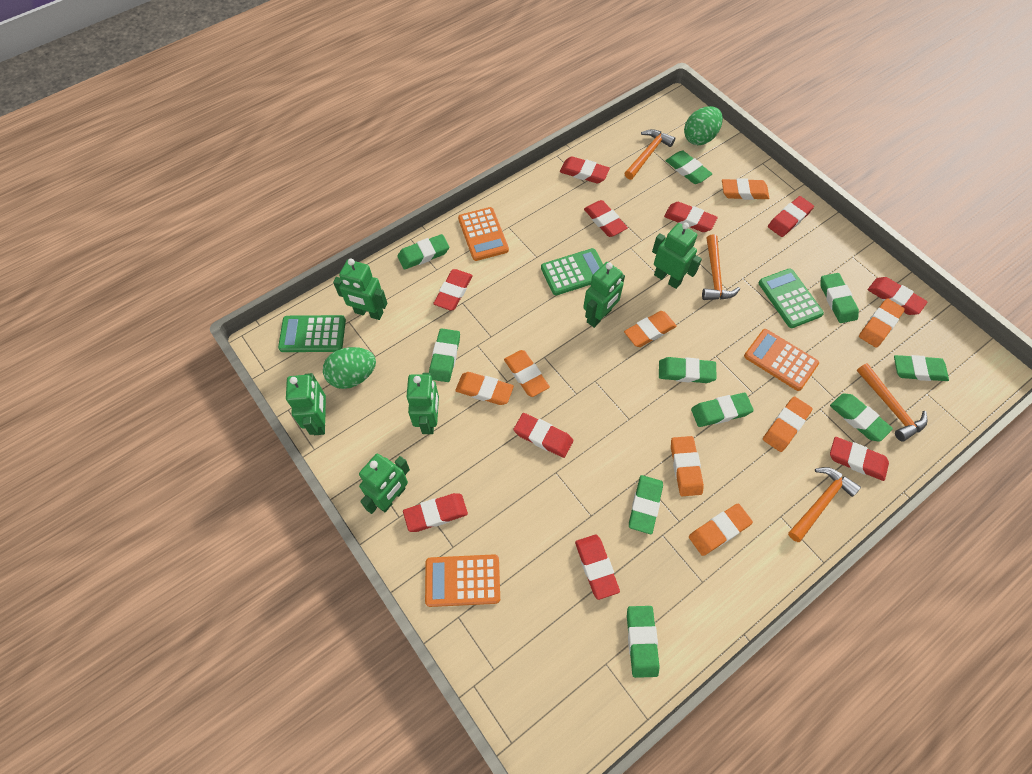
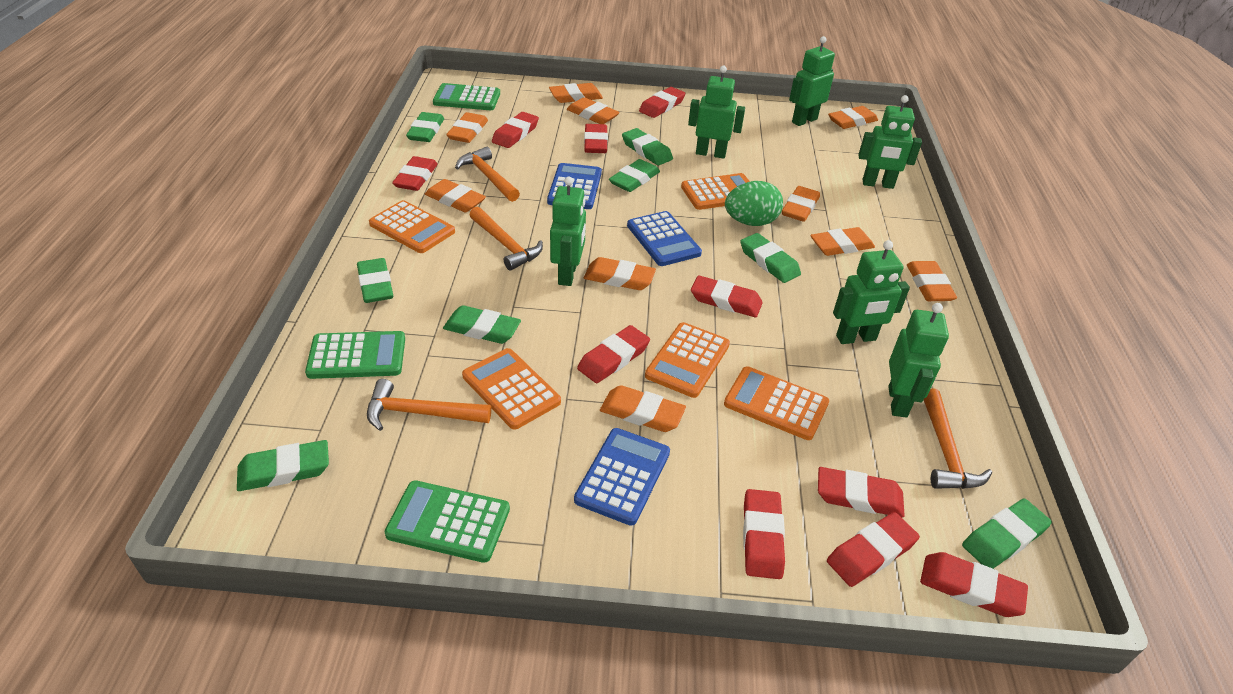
blue calculator: 0 -> 3
green egg: 2 -> 1
green eraser: 10 -> 8
orange calculator: 3 -> 5
orange eraser: 8 -> 10

